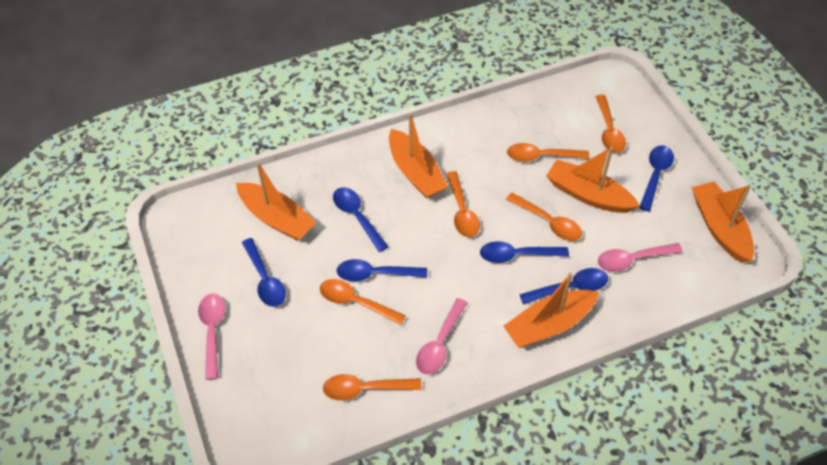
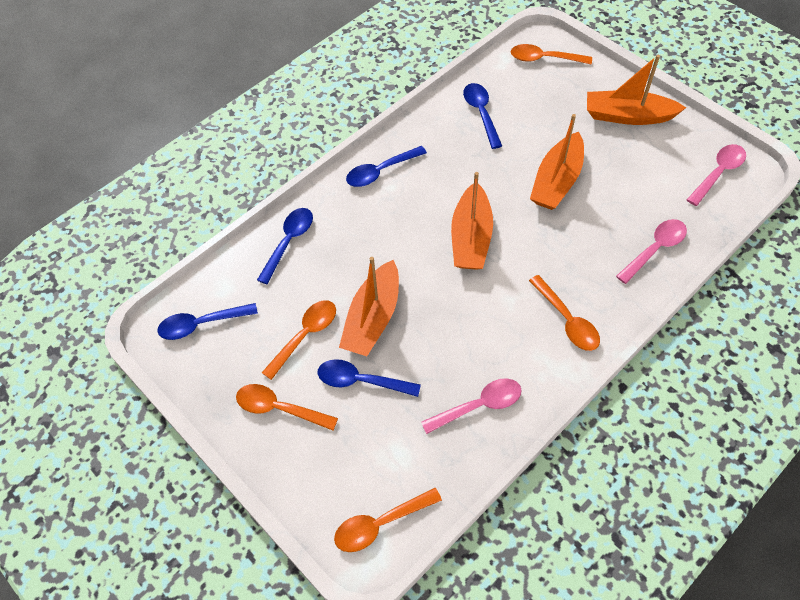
blue spoon: 6 -> 5
orange boat: 5 -> 4
orange spoon: 6 -> 5

